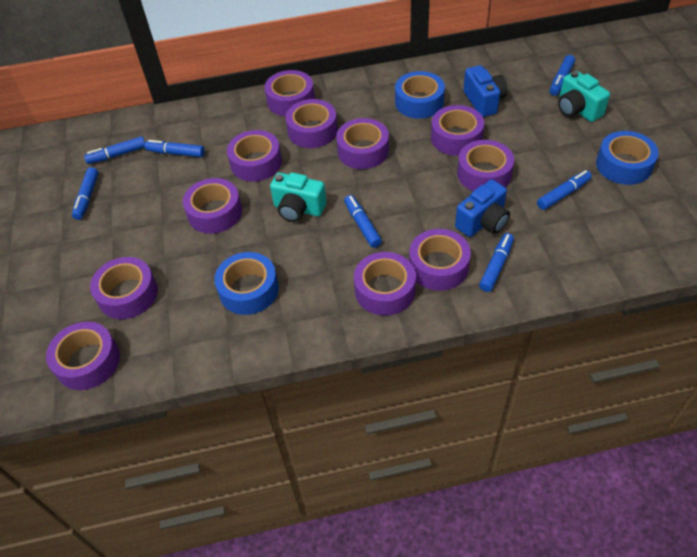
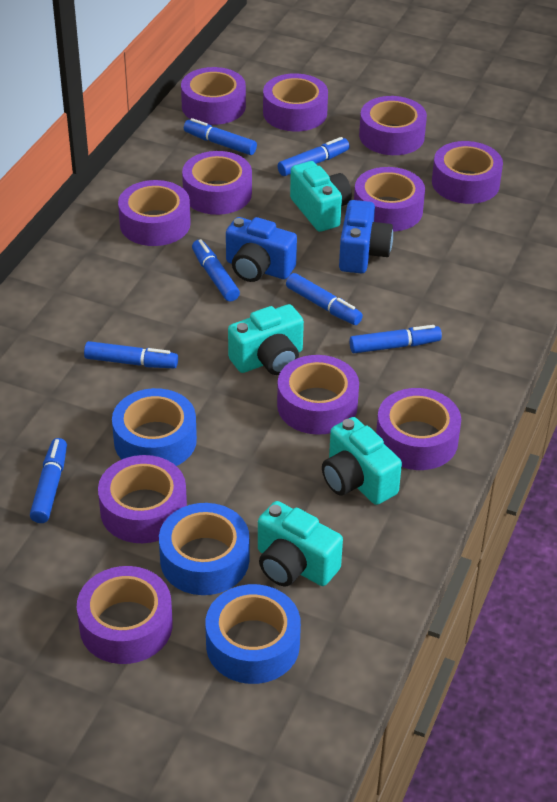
turquoise camera: 2 -> 4

